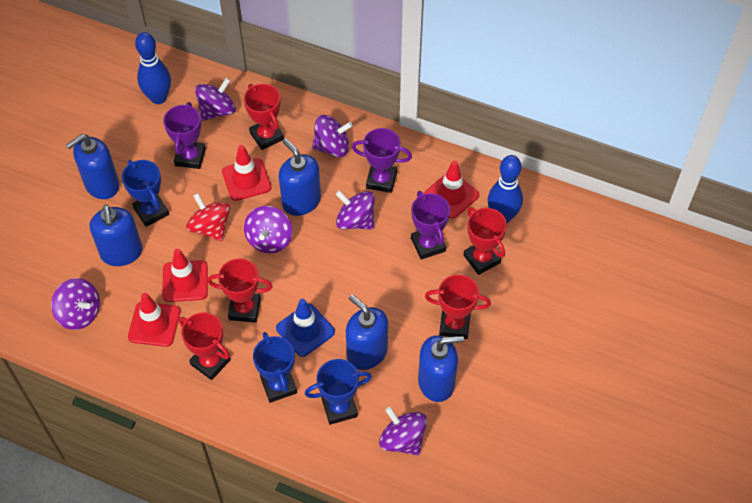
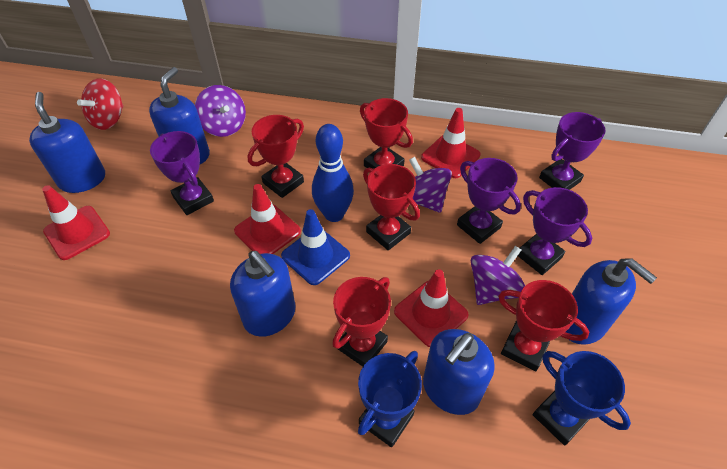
blue bowling pin: 2 -> 1
blue trophy: 3 -> 2
purple spinning top: 6 -> 3
purple trophy: 3 -> 4

